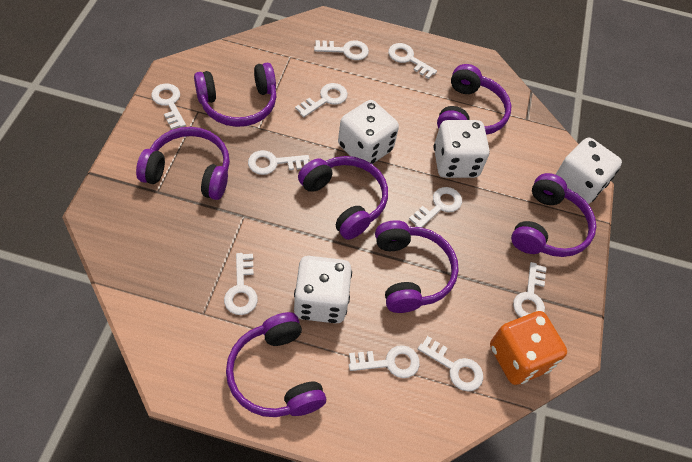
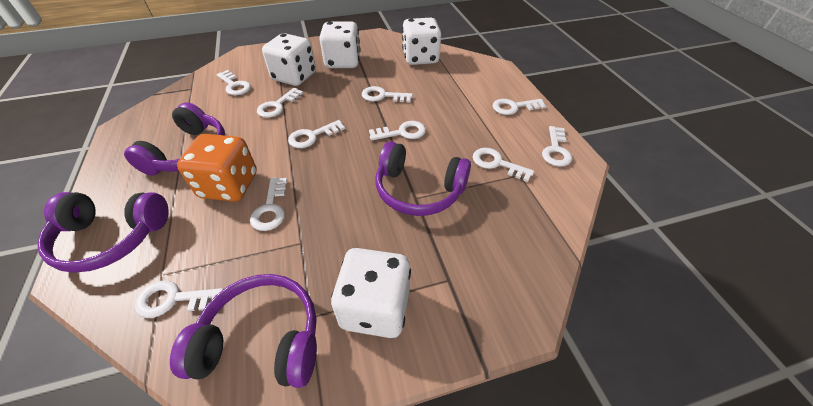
purple headphones: 7 -> 4

